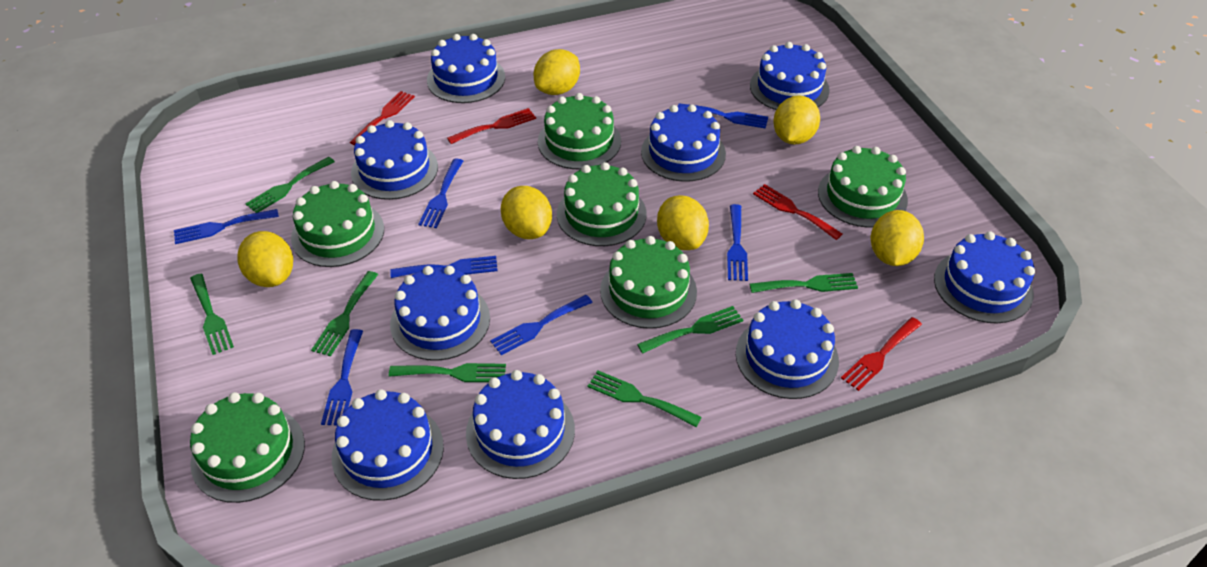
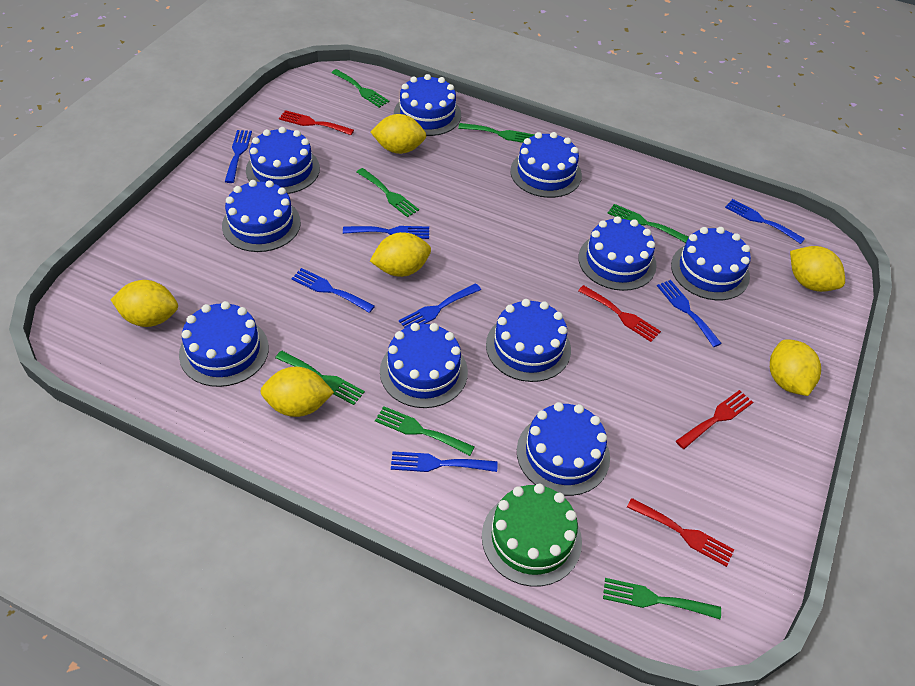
blue cake: 9 -> 10
green cake: 6 -> 1

